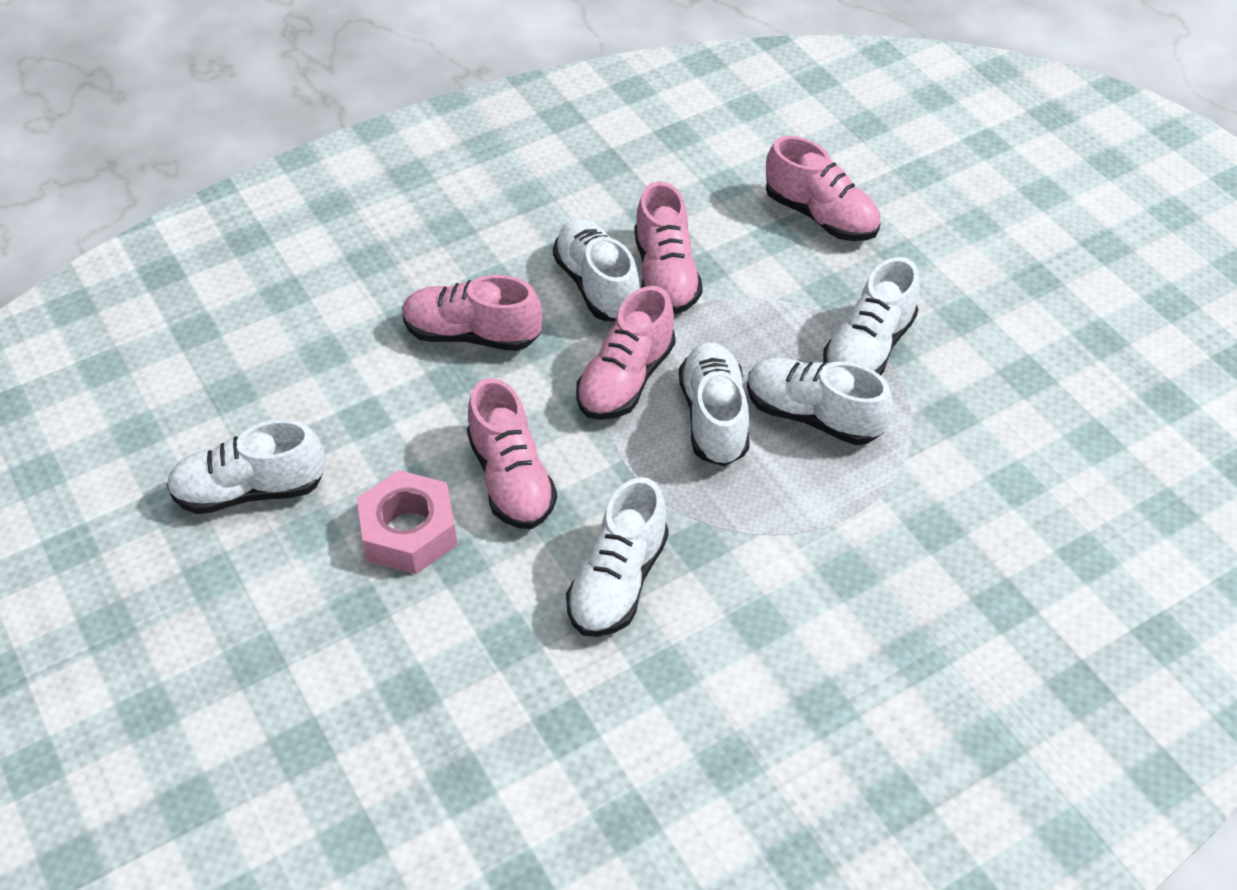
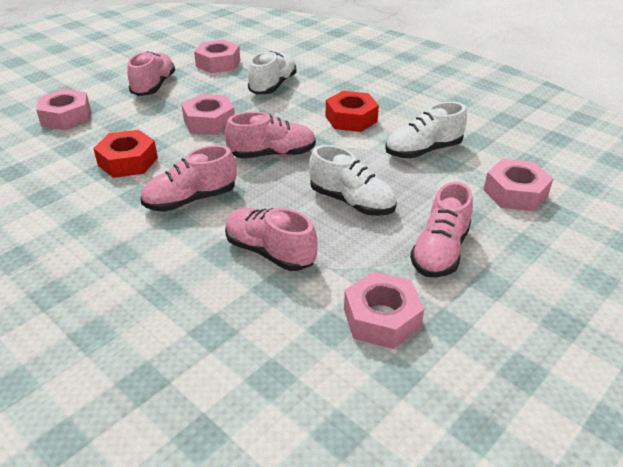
pink nut: 1 -> 5
red nut: 0 -> 2
white shoe: 6 -> 3

